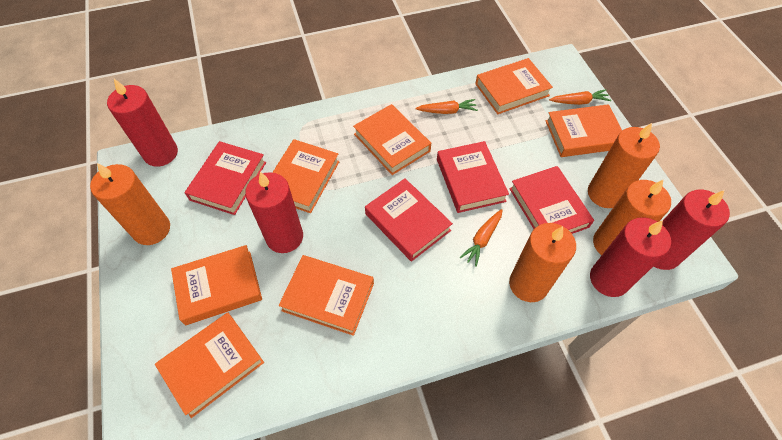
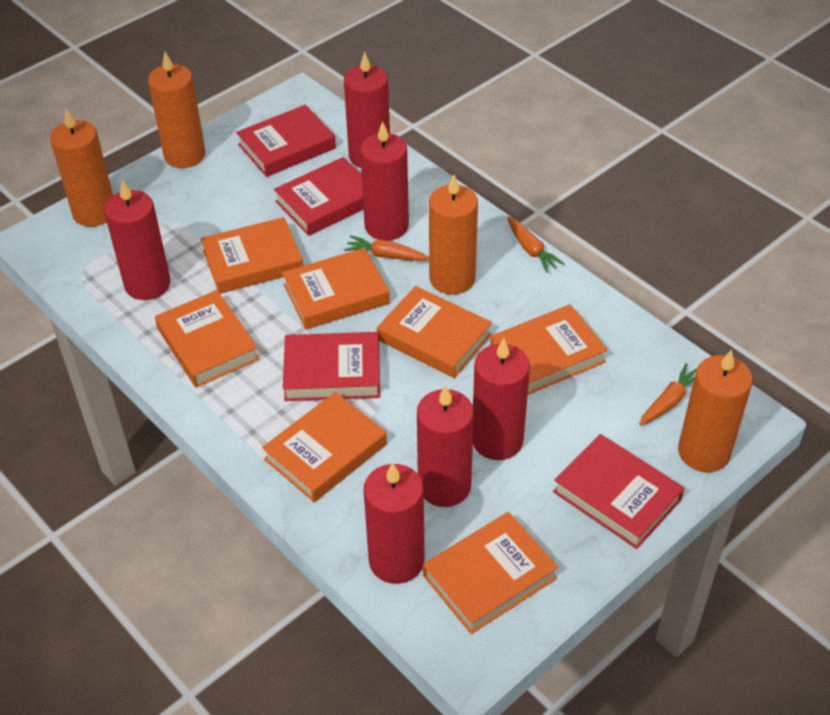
red candle: 4 -> 6

